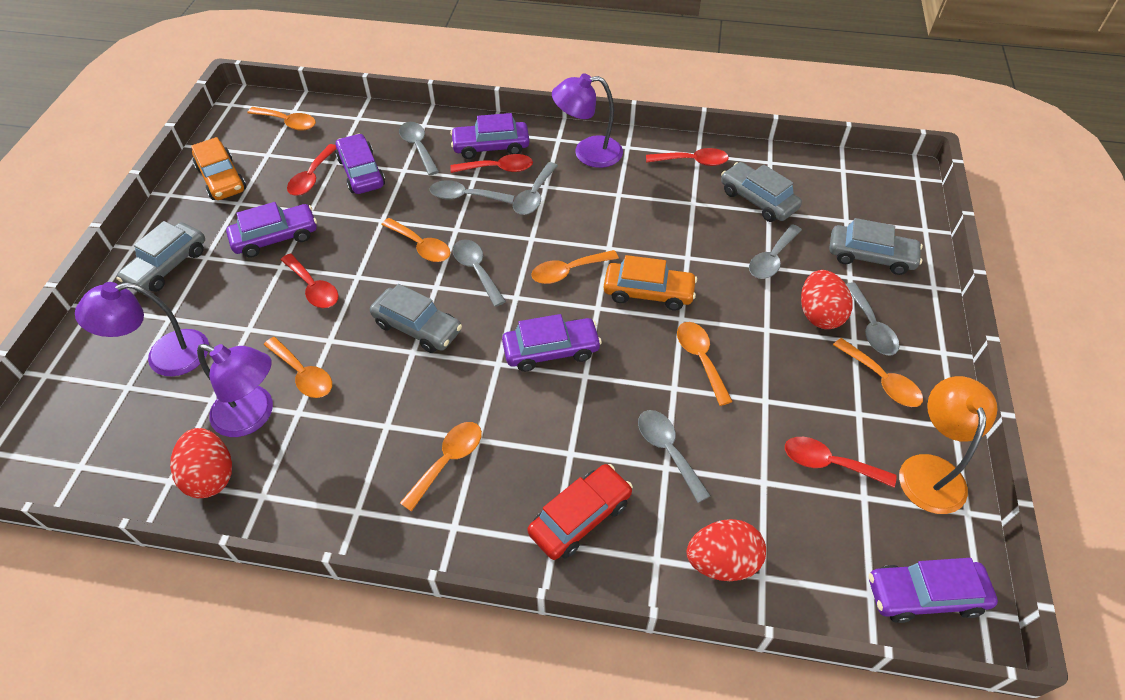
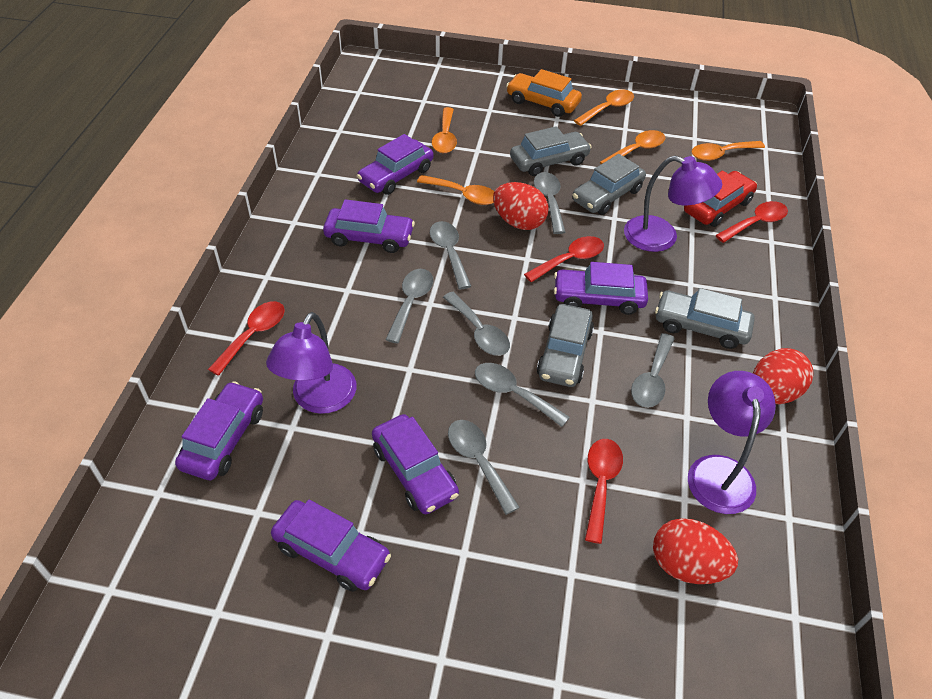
orange car: 2 -> 1
orange lamp: 1 -> 0
orange spoon: 7 -> 5
purple car: 5 -> 6
red spoon: 5 -> 4

